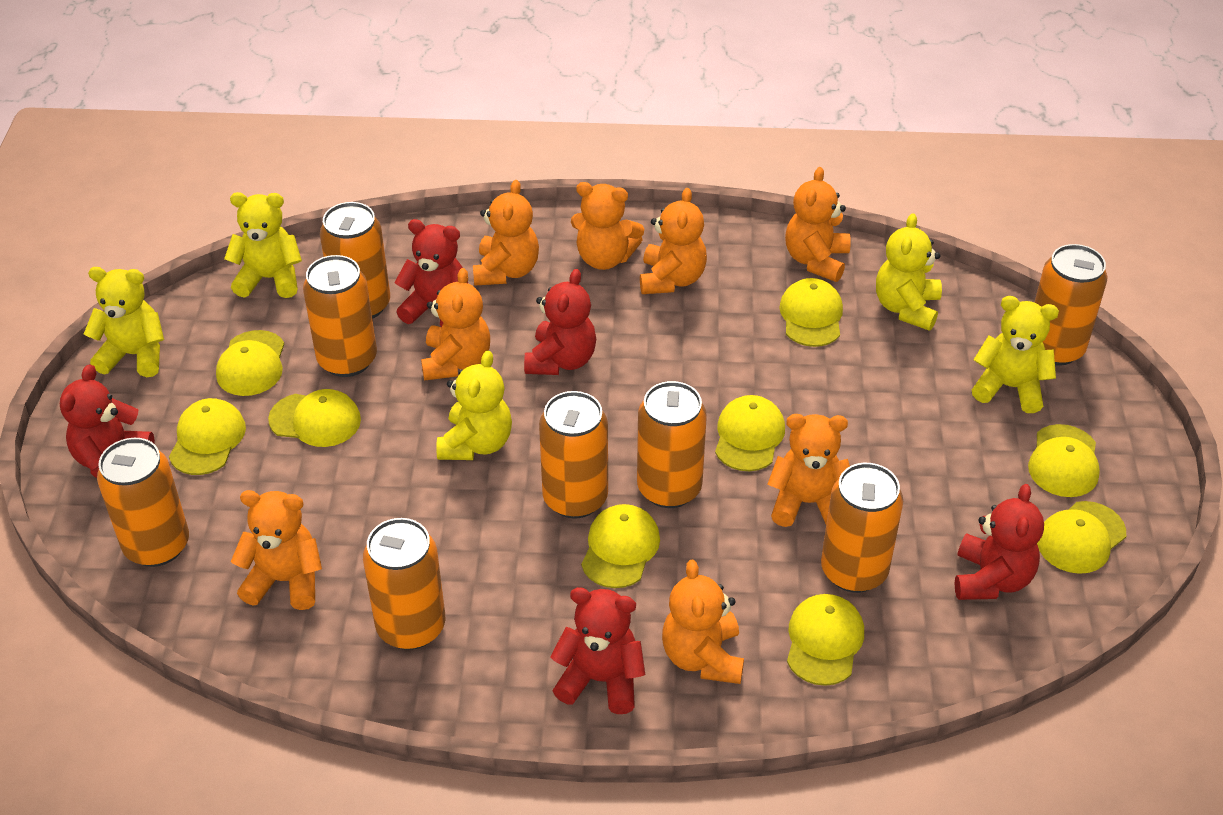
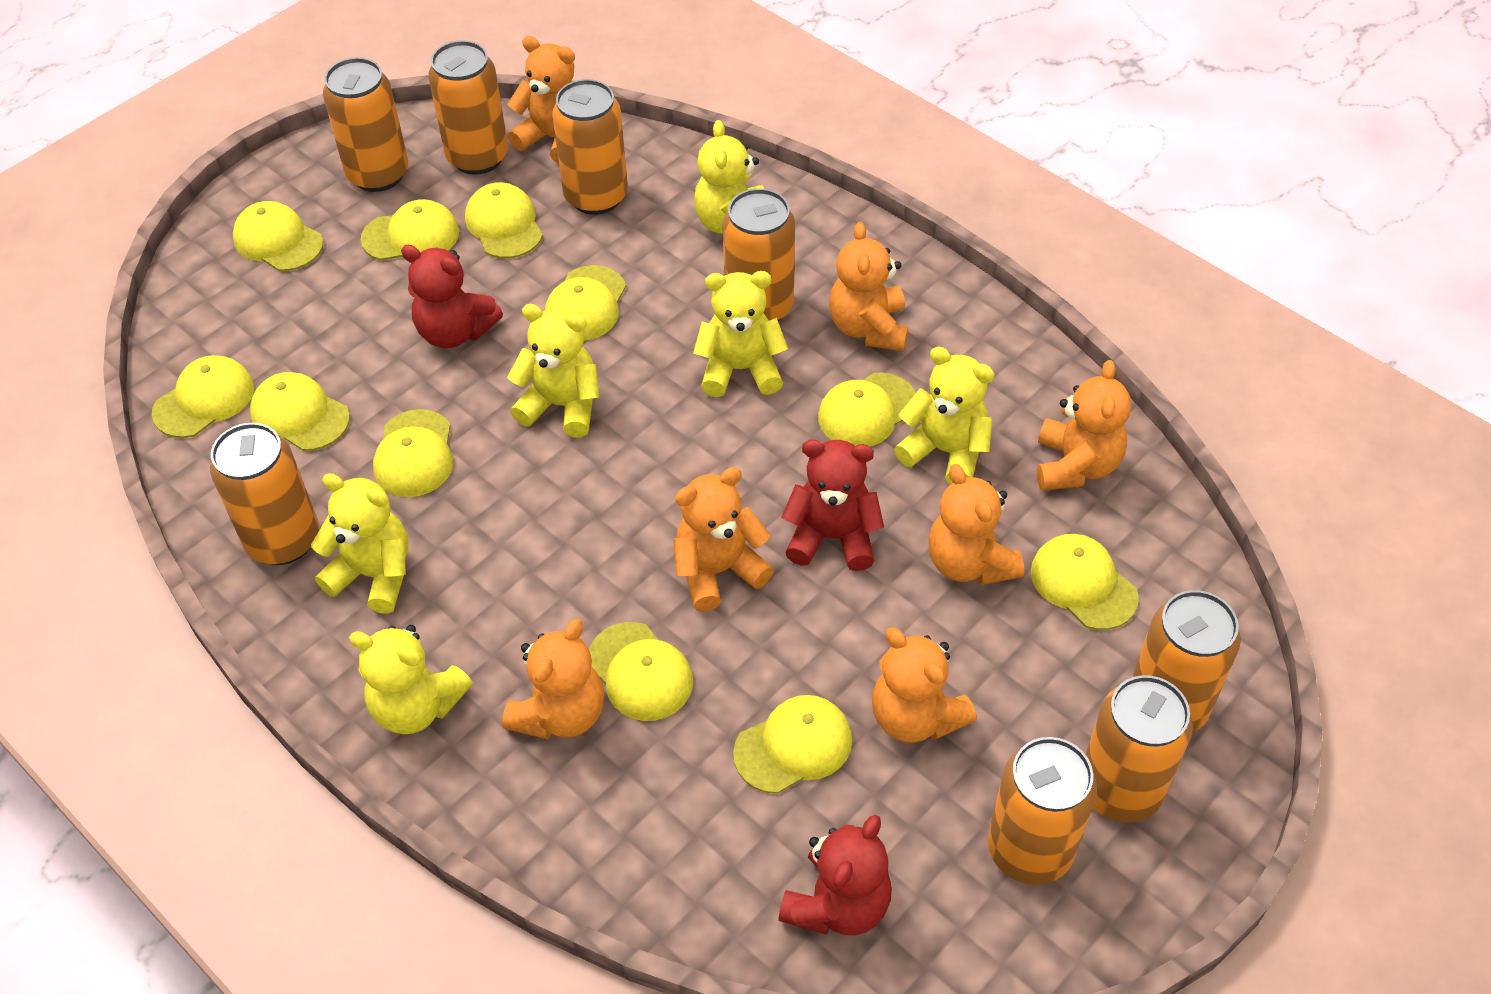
orange teddy bear: 8 -> 7
red teddy bear: 5 -> 3
yellow cap: 9 -> 11
yellow teddy bear: 5 -> 6

